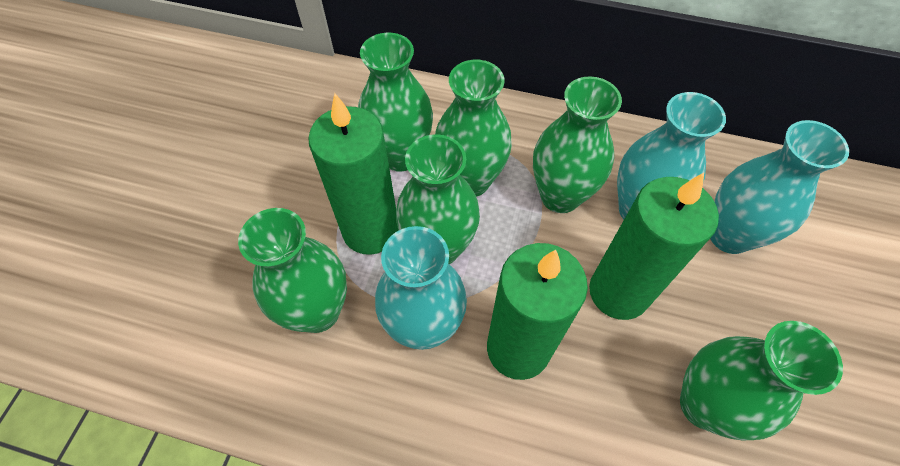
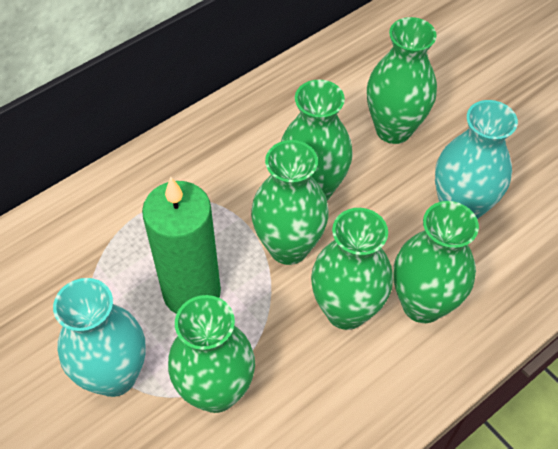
green candle: 3 -> 1
turquoise vase: 3 -> 2

